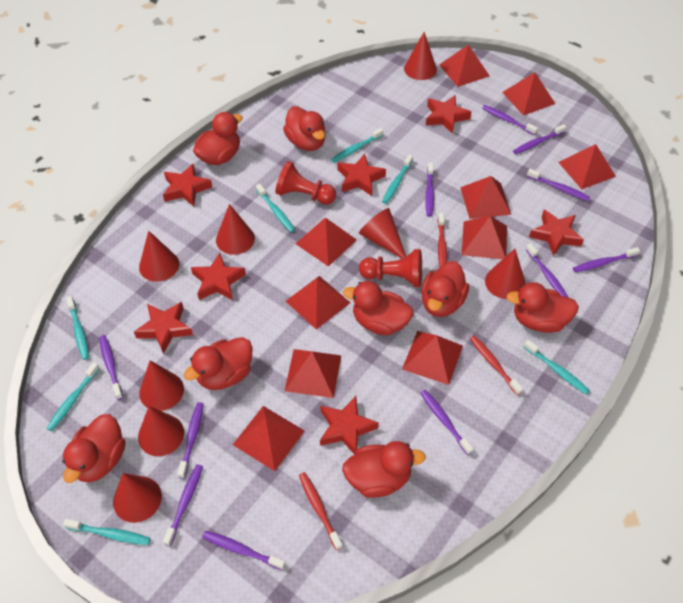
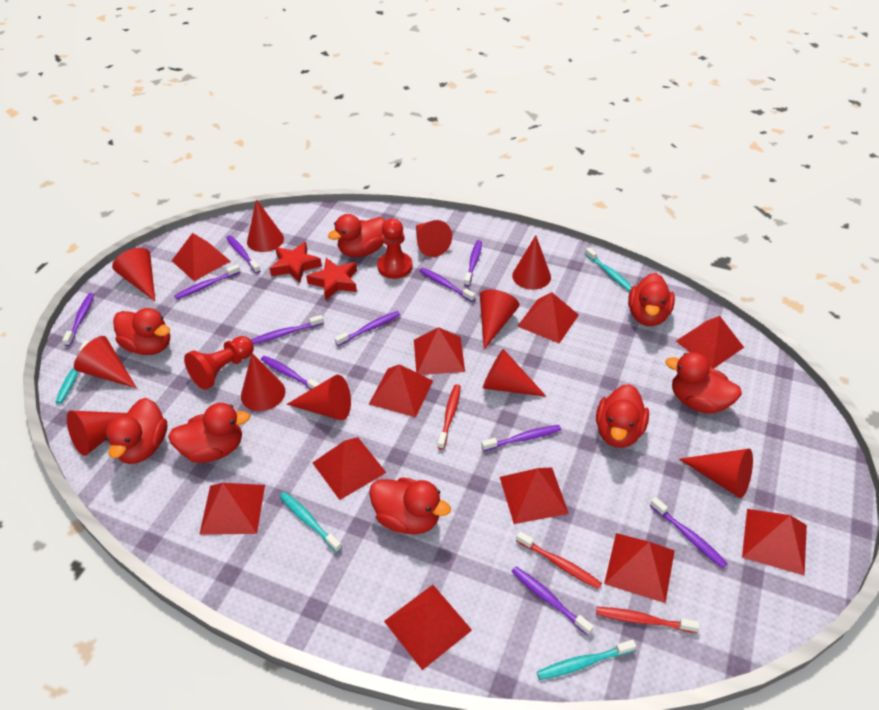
red cone: 8 -> 11
red pyramid: 10 -> 11
red star: 7 -> 2
turquoise toothbrush: 7 -> 4

